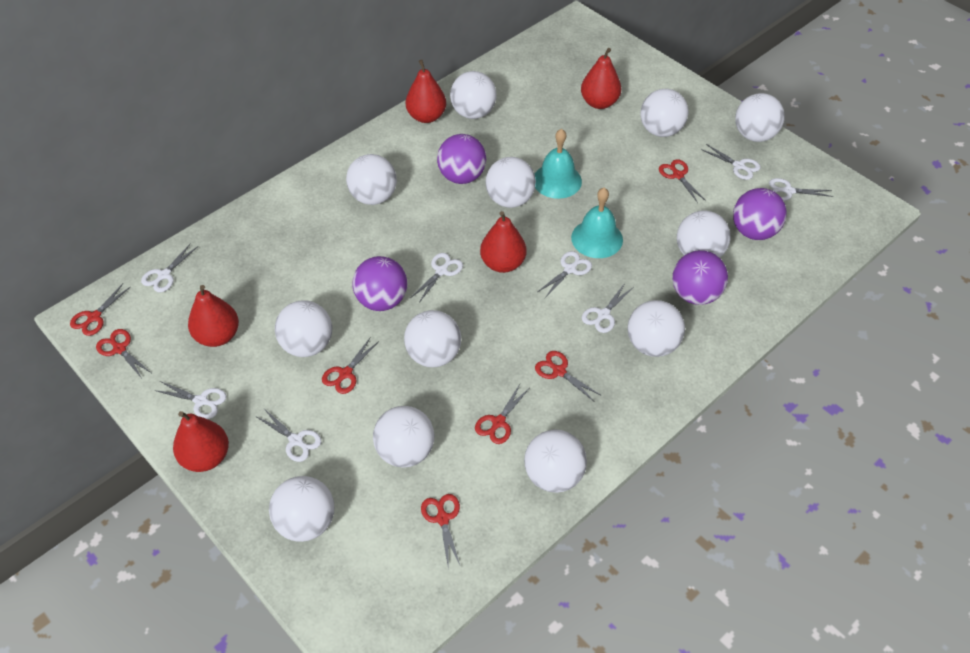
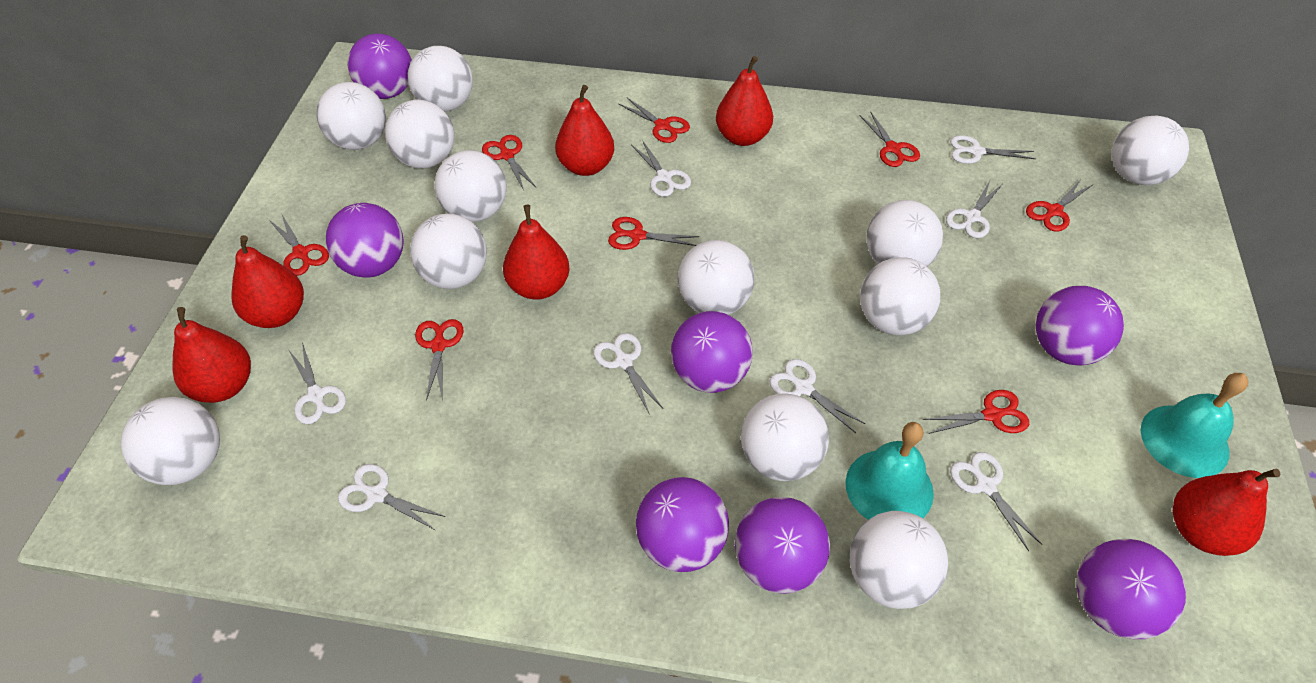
purple ball: 4 -> 7
red pear: 5 -> 6
red scissors: 7 -> 8

